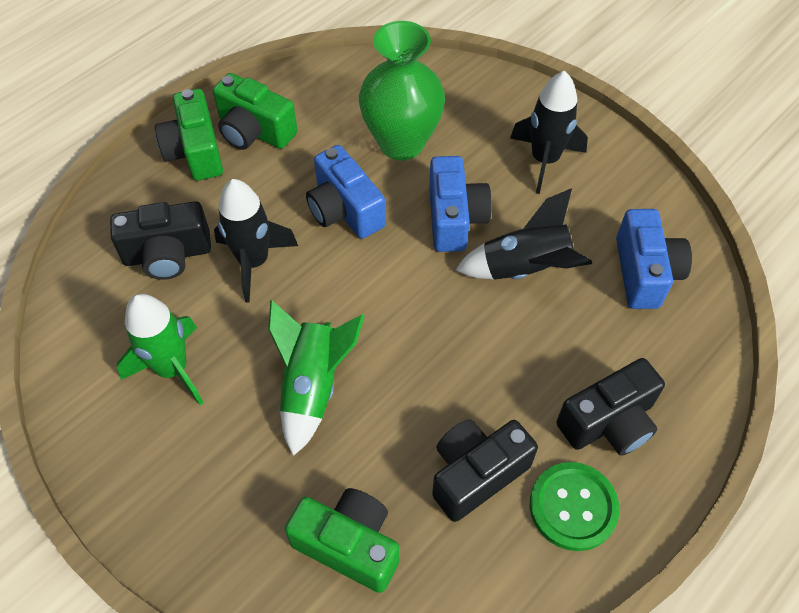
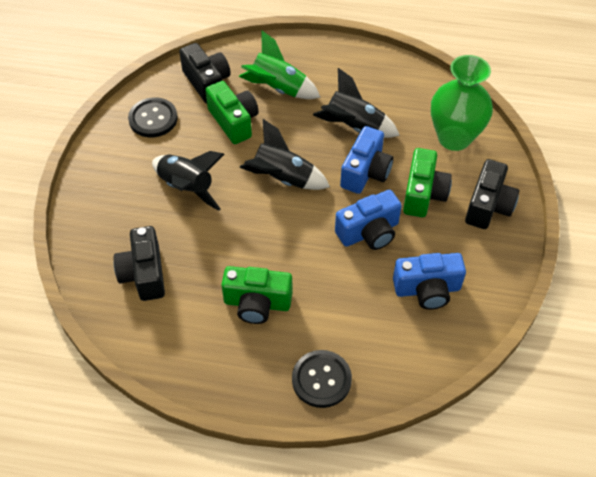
black button: 0 -> 2
green button: 1 -> 0
green rocket: 2 -> 1

